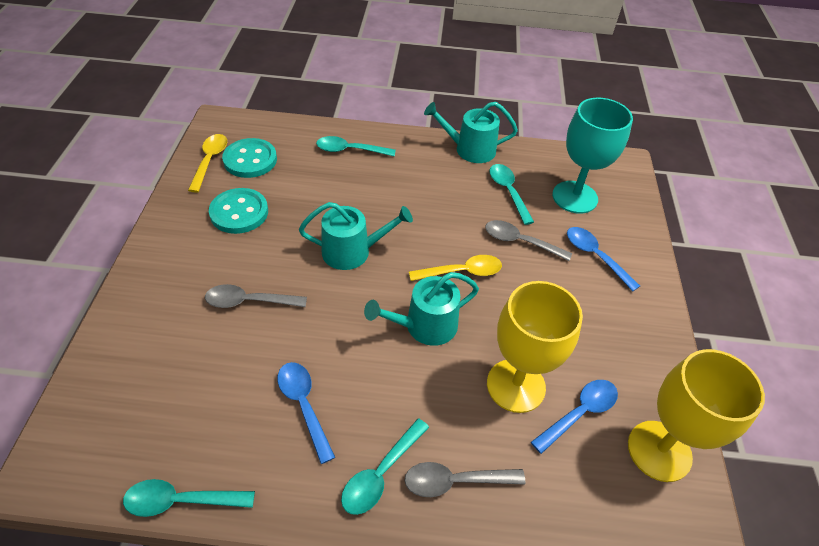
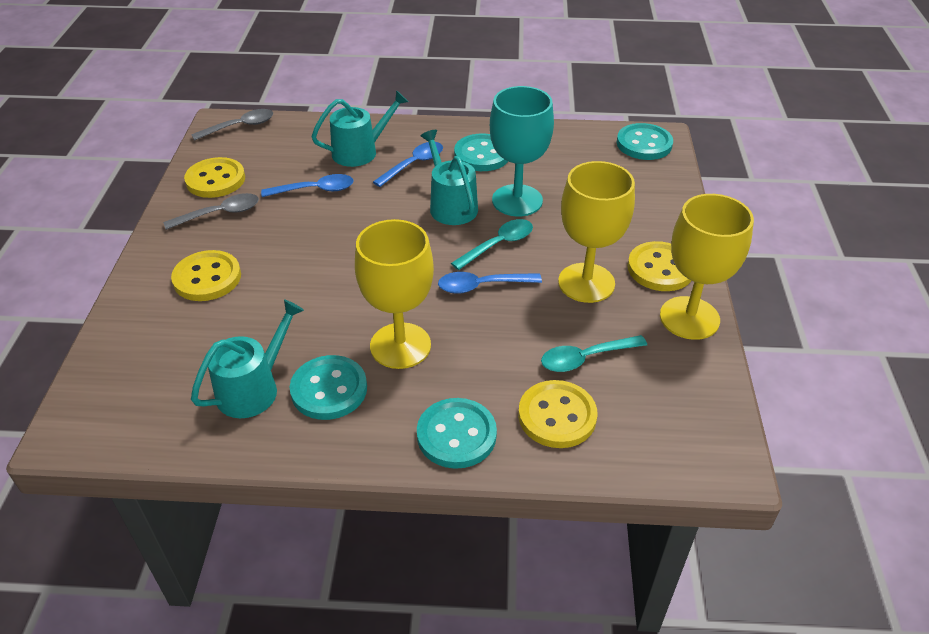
grey spoon: 3 -> 2
turquoise button: 2 -> 4
turquoise spoon: 4 -> 2
yellow button: 0 -> 4
yellow goblet: 2 -> 3
yellow spoon: 2 -> 0

